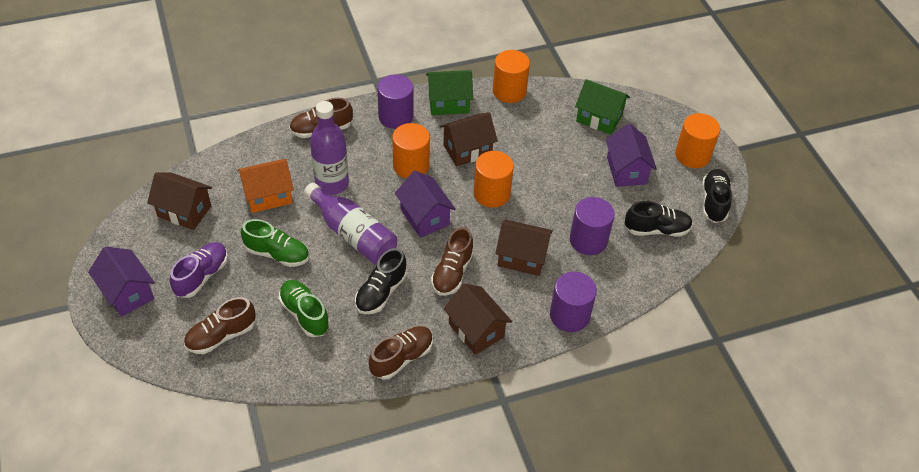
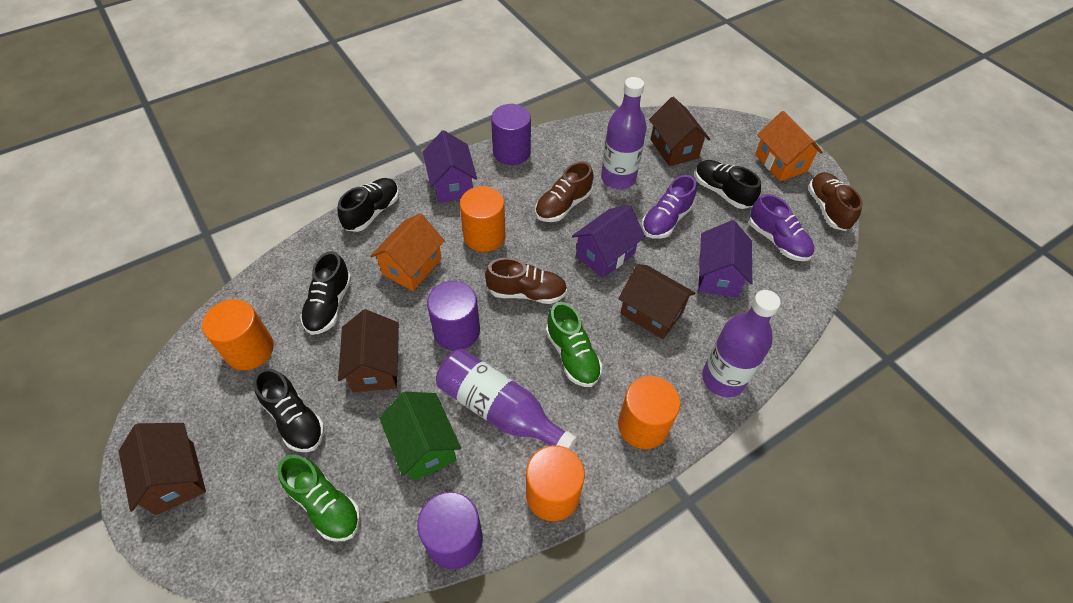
black shoe: 3 -> 4
brown shoe: 4 -> 3
green house: 2 -> 1
orange house: 1 -> 2
purple bottle: 2 -> 3
purple shoe: 1 -> 2

